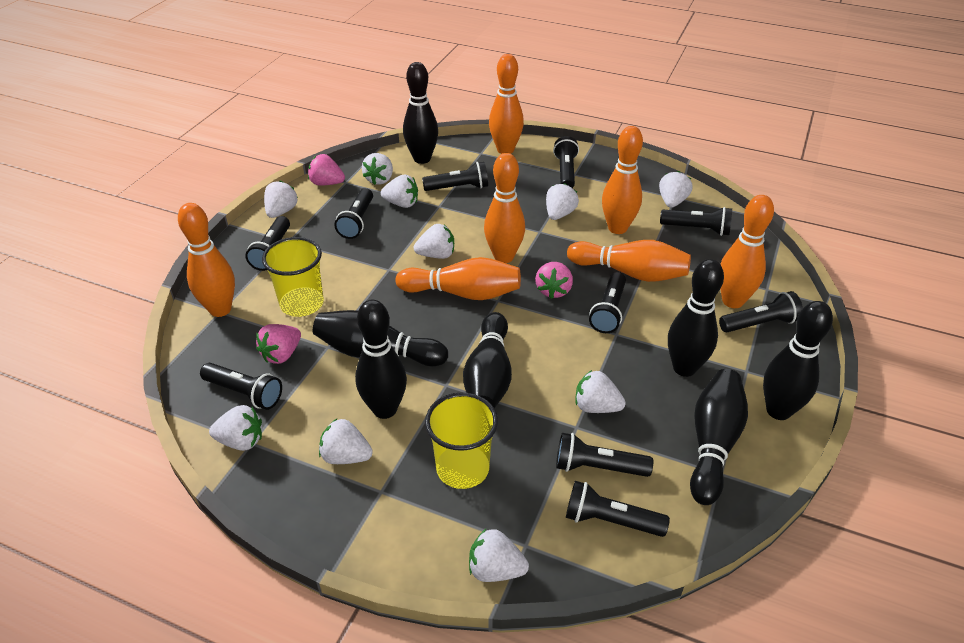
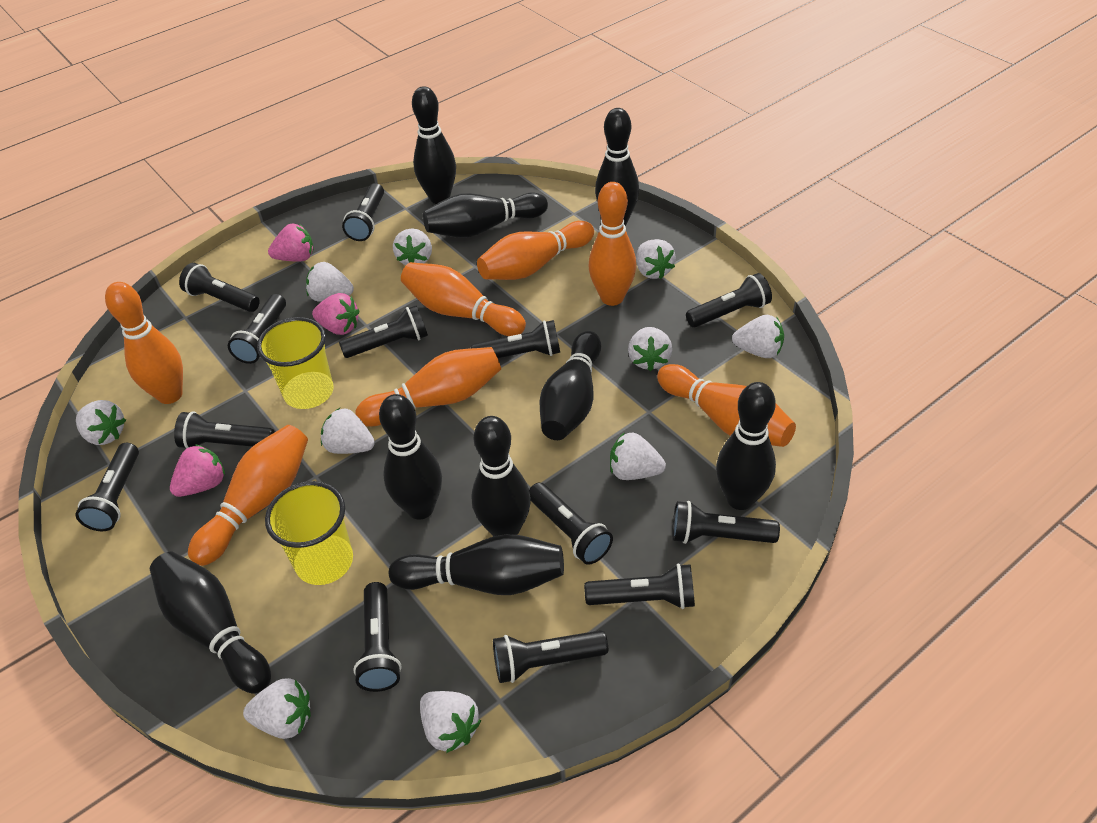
black bowling pin: 7 -> 9
black flashlight: 10 -> 13

